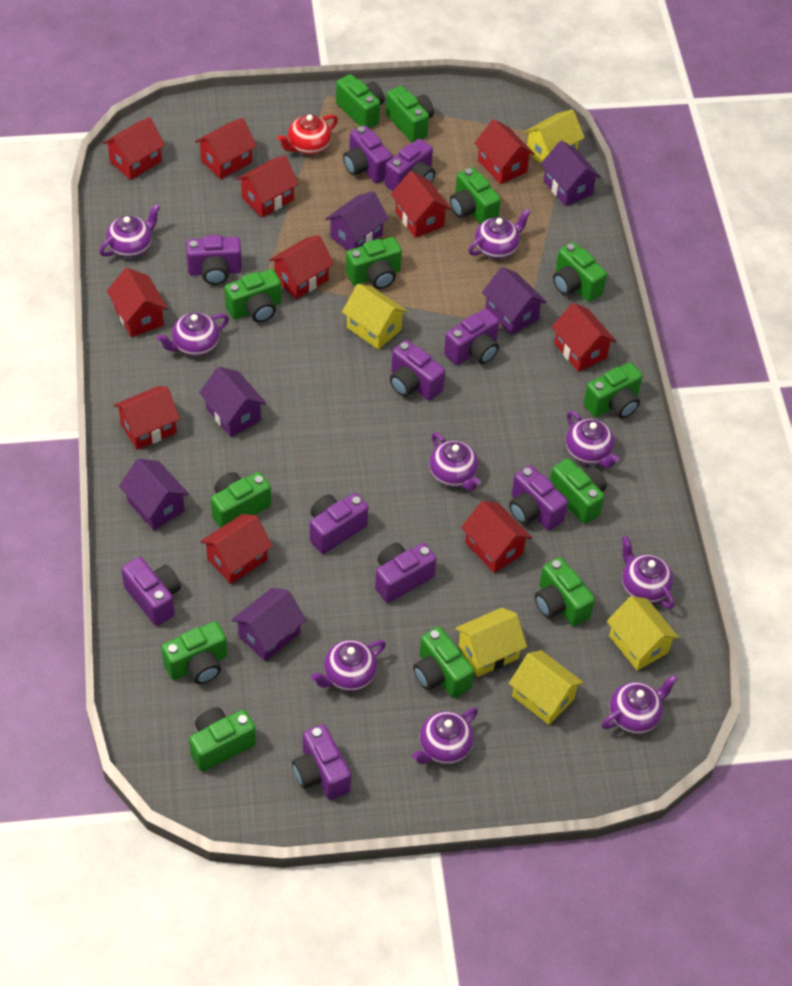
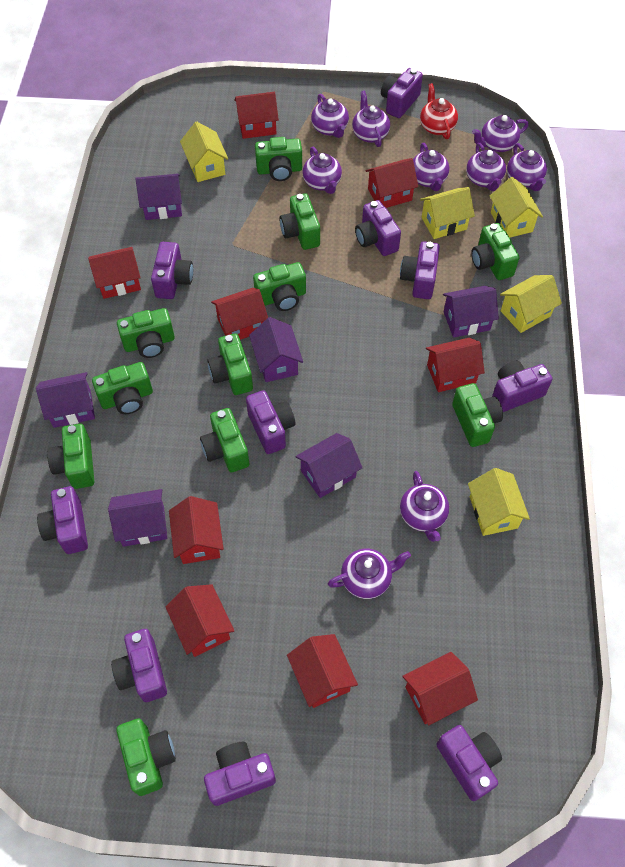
green camera: 13 -> 11
red house: 11 -> 9

